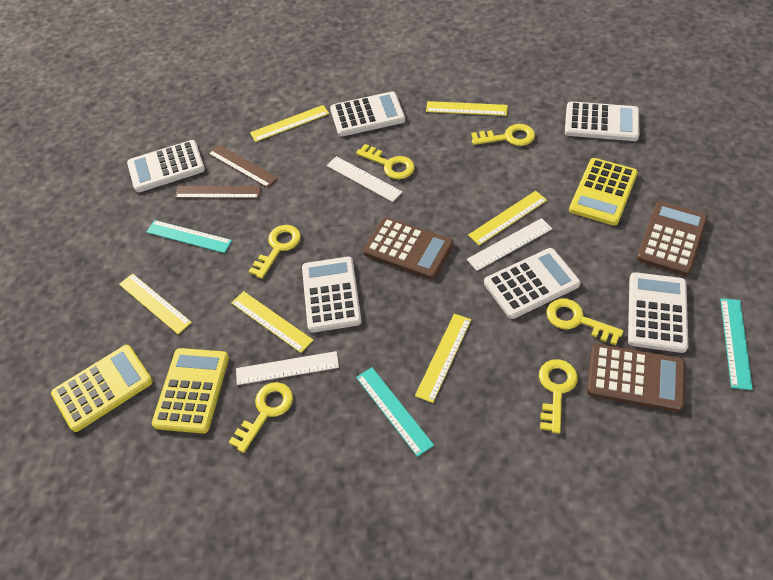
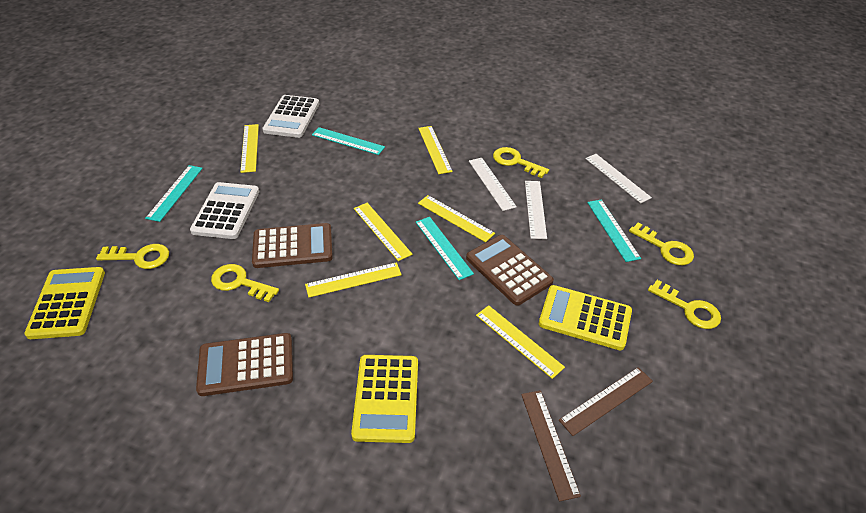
turquoise ruler: 3 -> 4
white calculator: 6 -> 2
yellow key: 6 -> 5

